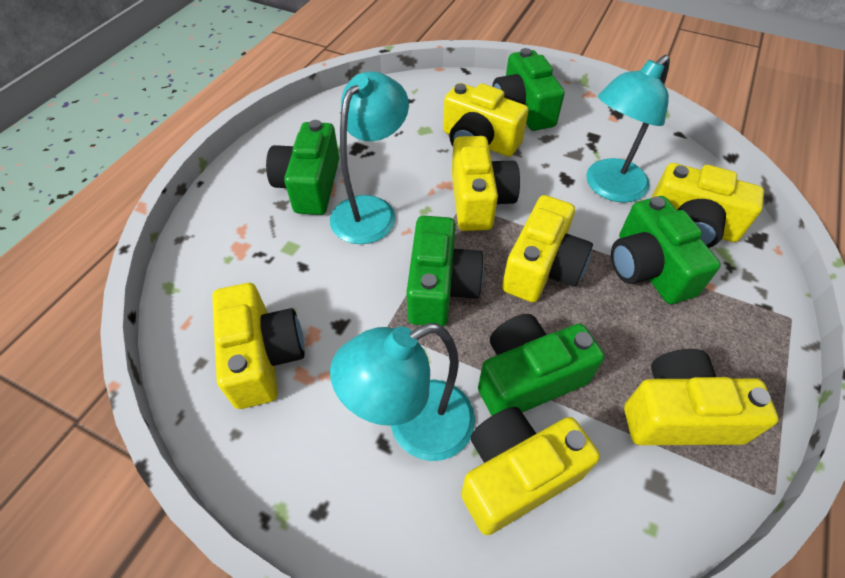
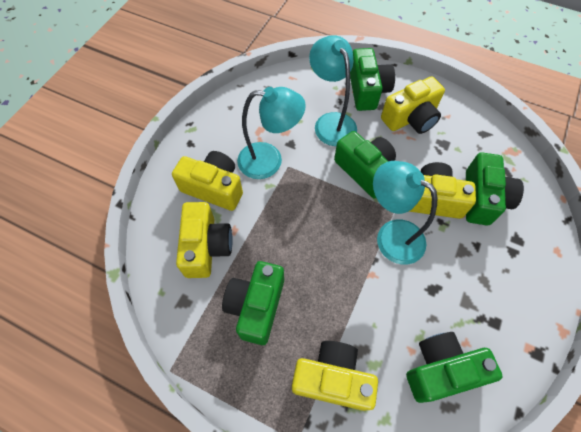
yellow camera: 7 -> 5

